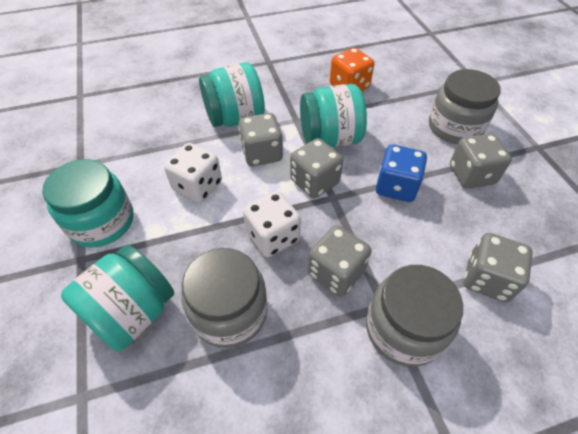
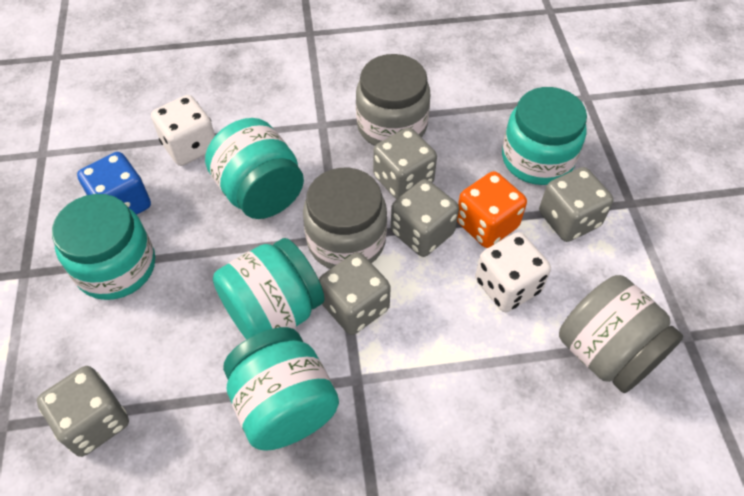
turquoise jar: 4 -> 5

